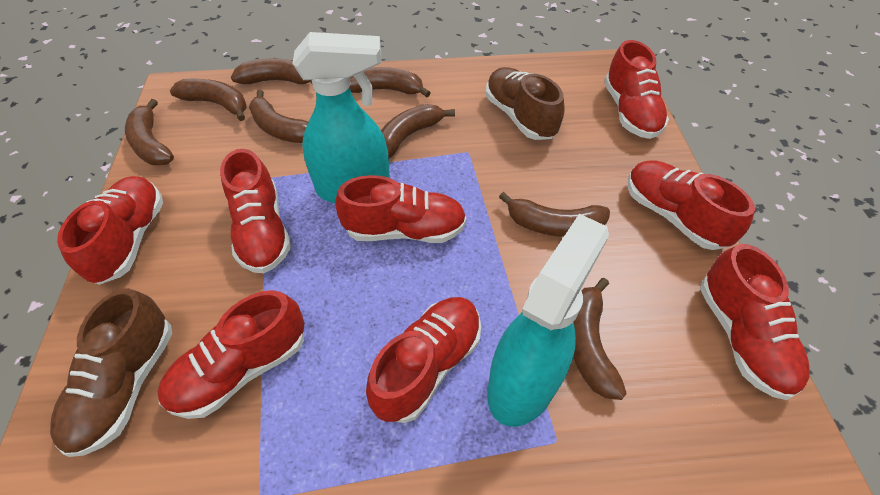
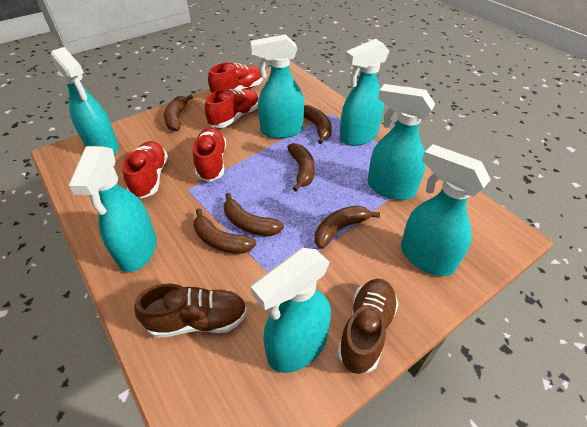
brown banana: 8 -> 6
red shoe: 8 -> 4
turquoise spray bottle: 2 -> 7

